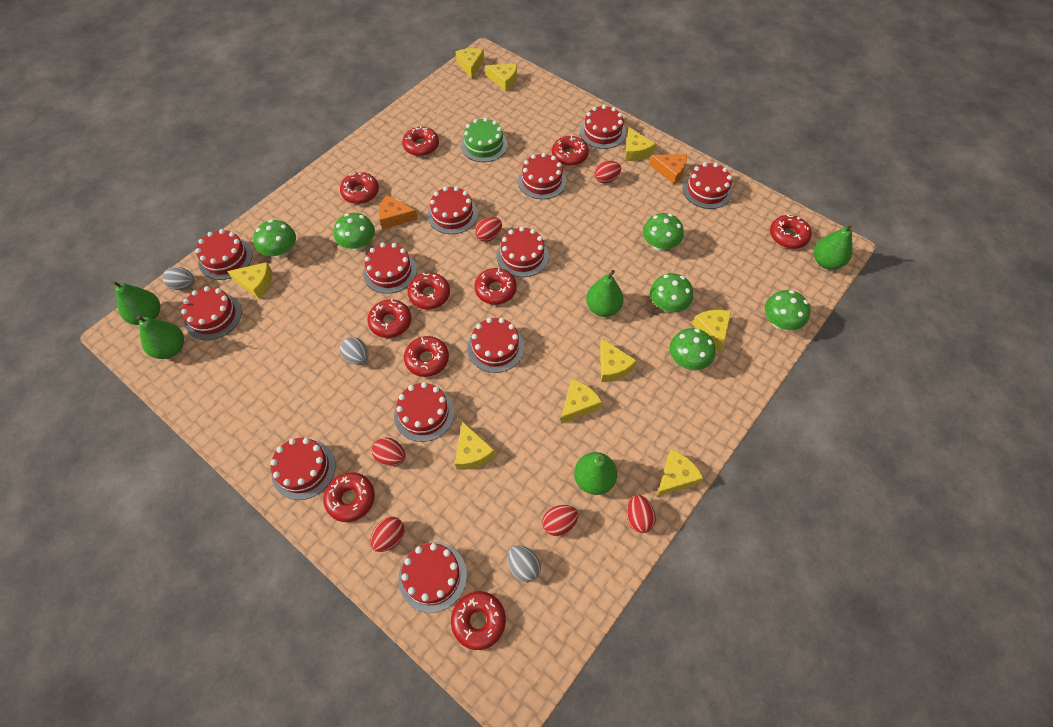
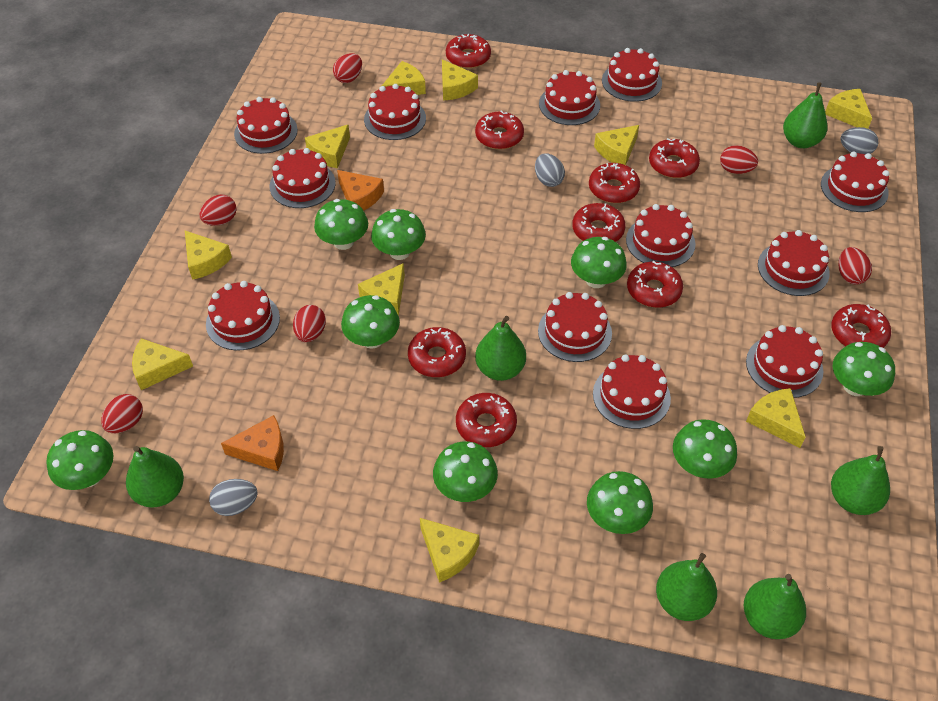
green cake: 1 -> 0
green mushroom: 6 -> 9
green pear: 5 -> 6
red donut: 10 -> 9
yellow cheese: 9 -> 10

